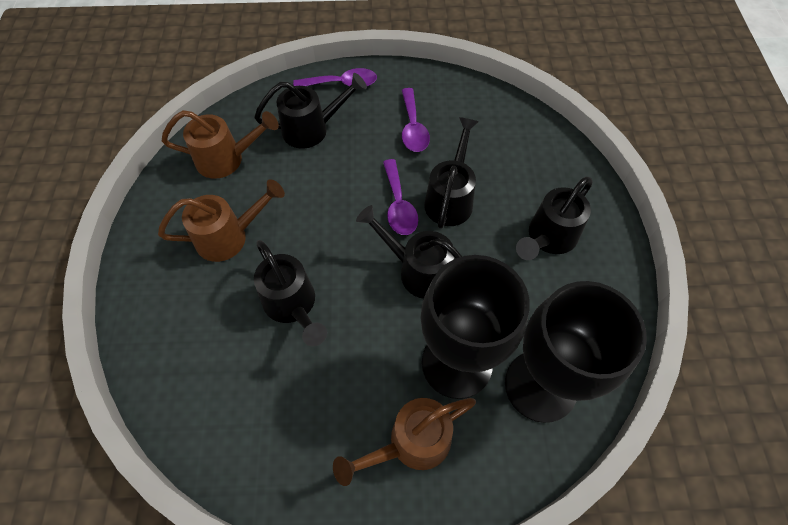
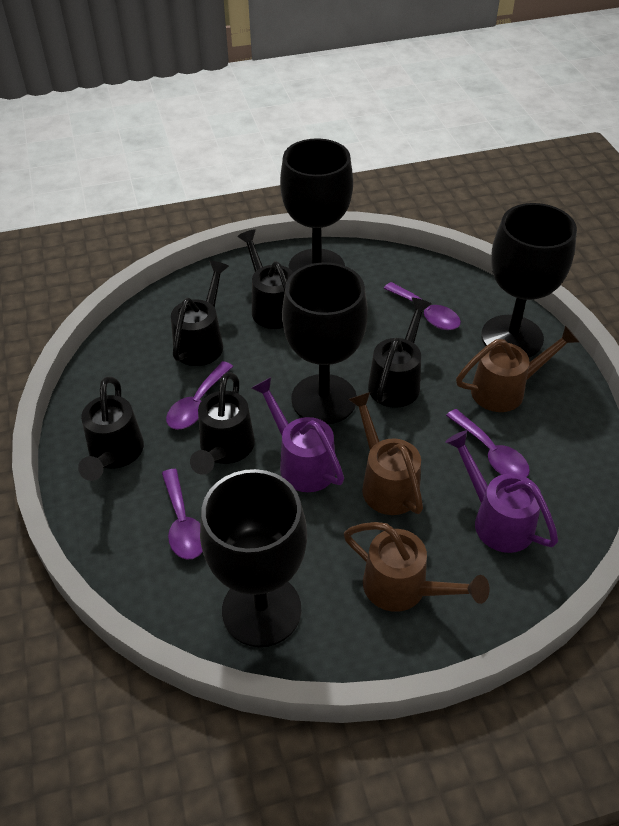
black goblet: 2 -> 4
purple spoon: 3 -> 4
purple watering can: 0 -> 2

